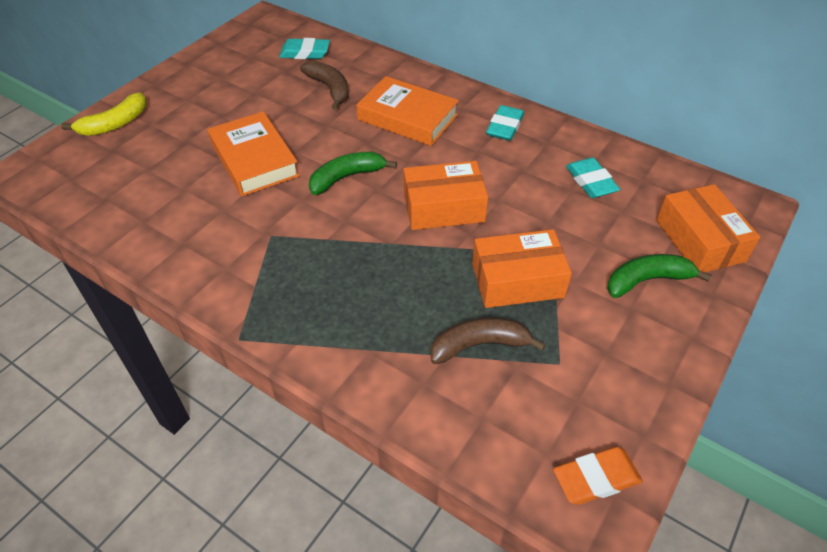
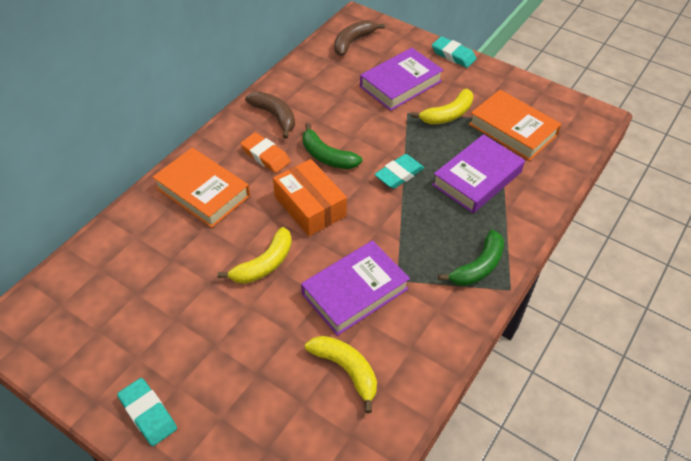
orange box: 3 -> 1
purple book: 0 -> 3
yellow banana: 1 -> 3

